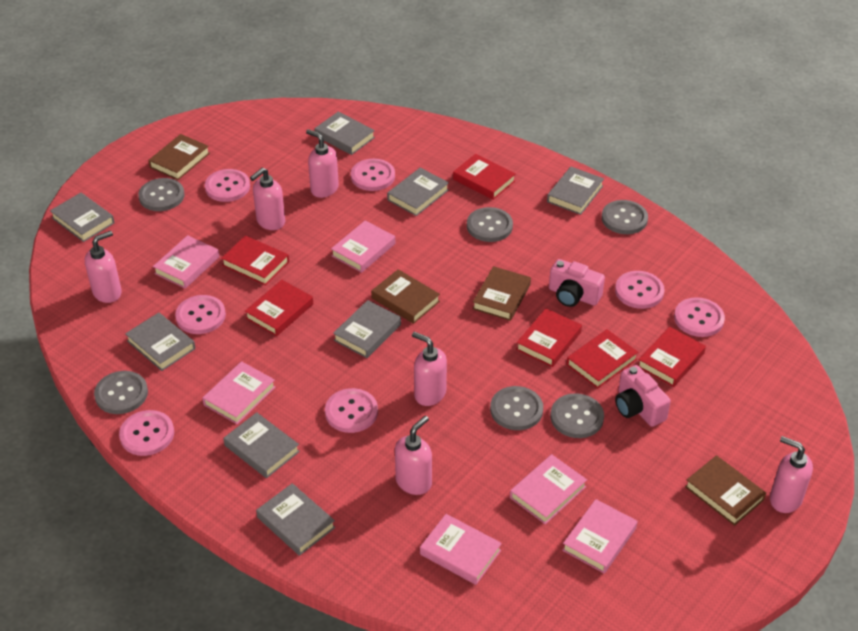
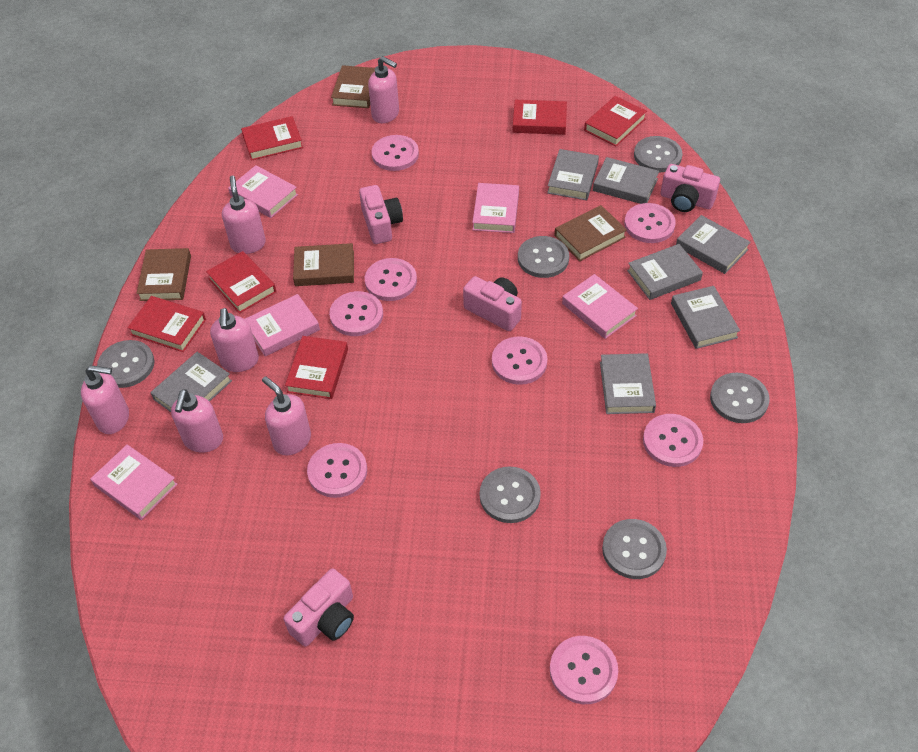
grey book: 8 -> 7
pink book: 6 -> 5
pink button: 7 -> 8
pink camera: 2 -> 4

